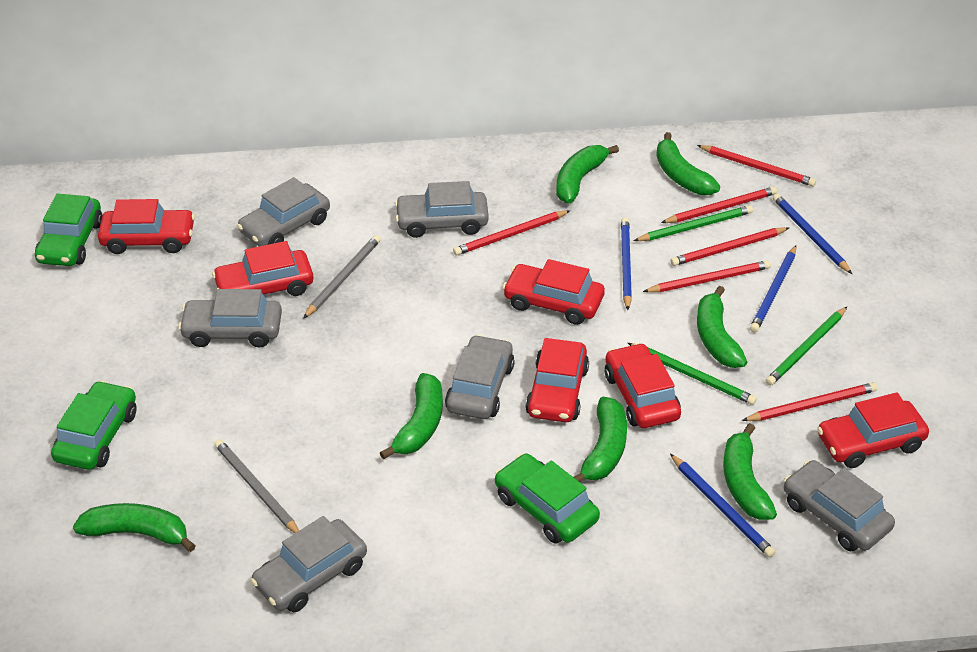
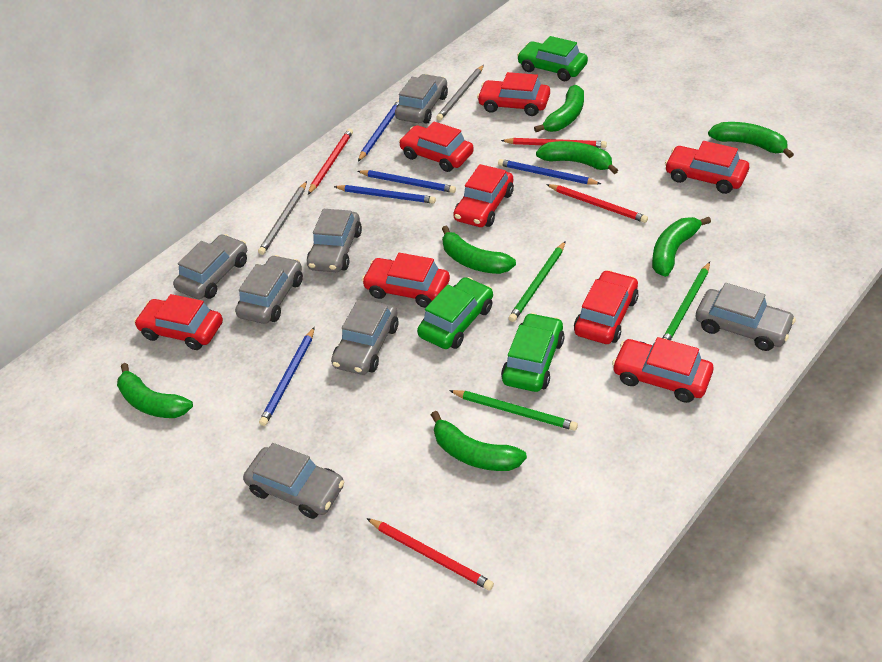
blue pencil: 4 -> 5
grey car: 6 -> 7
red car: 6 -> 8
red pencil: 6 -> 4

